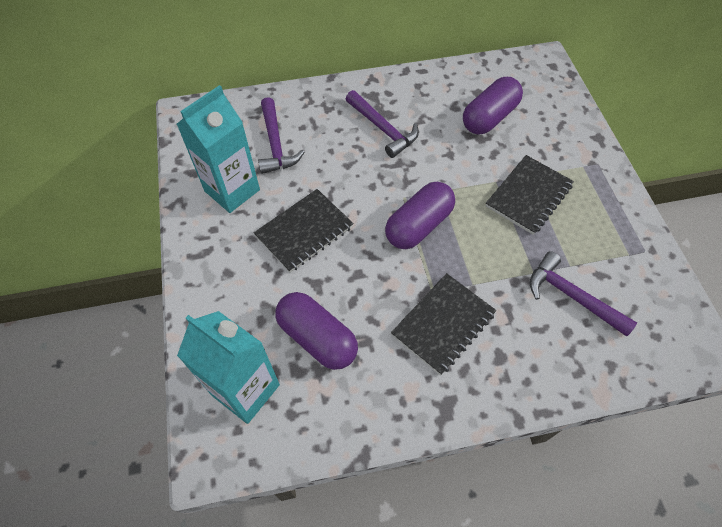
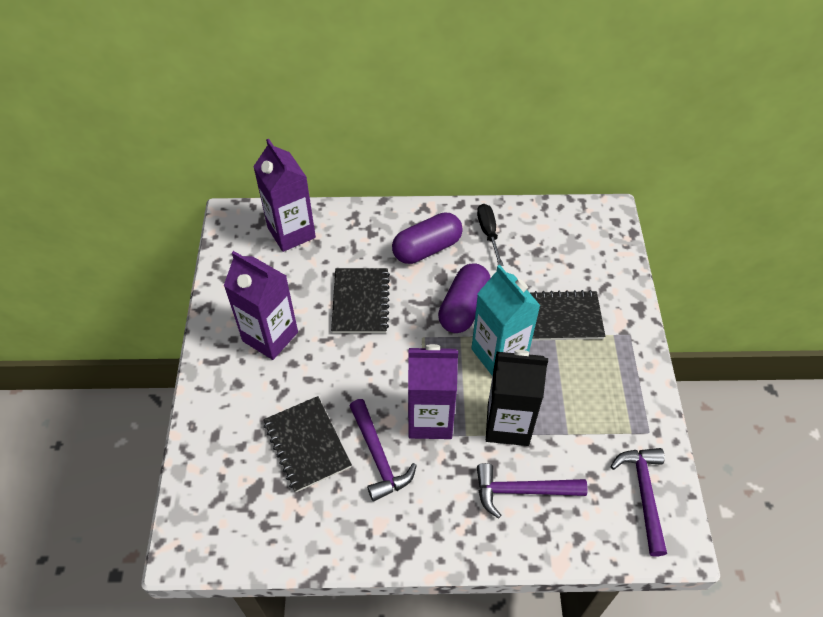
black carton: 0 -> 1
black screwdriver: 0 -> 1
purple capsule: 3 -> 2
purple carton: 0 -> 3
turquoise carton: 2 -> 1

